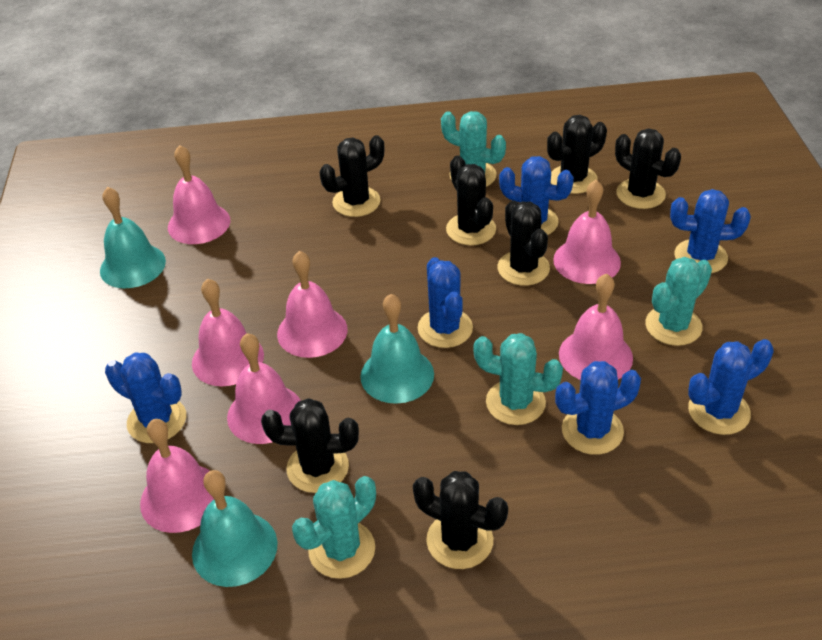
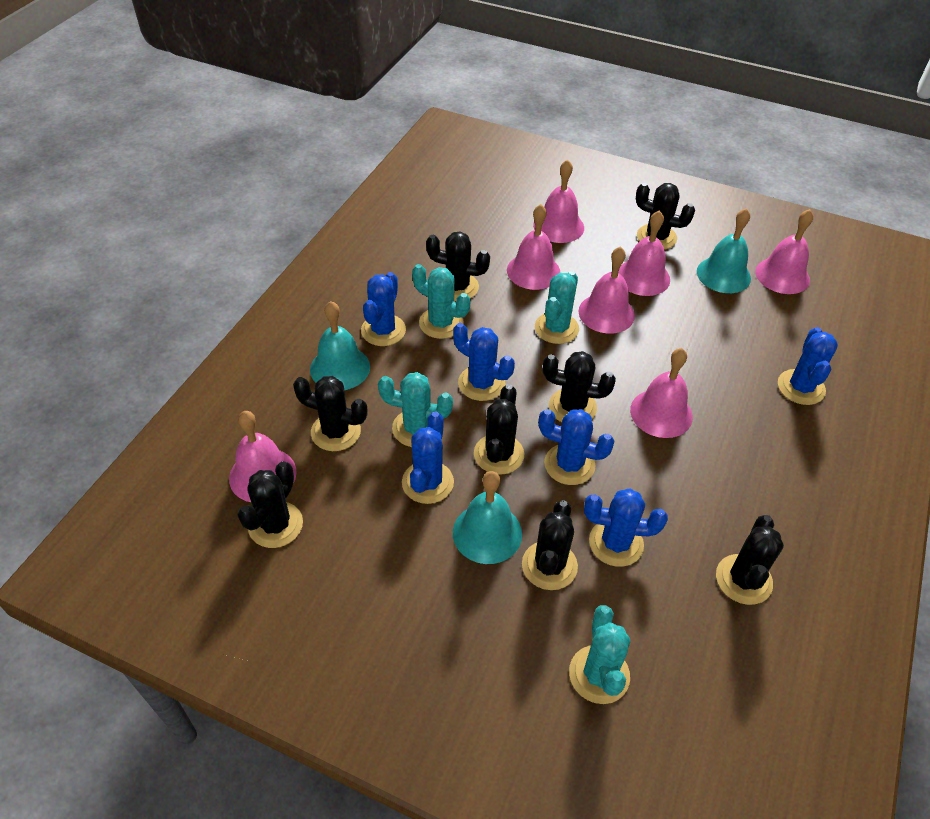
black cactus: 7 -> 8

